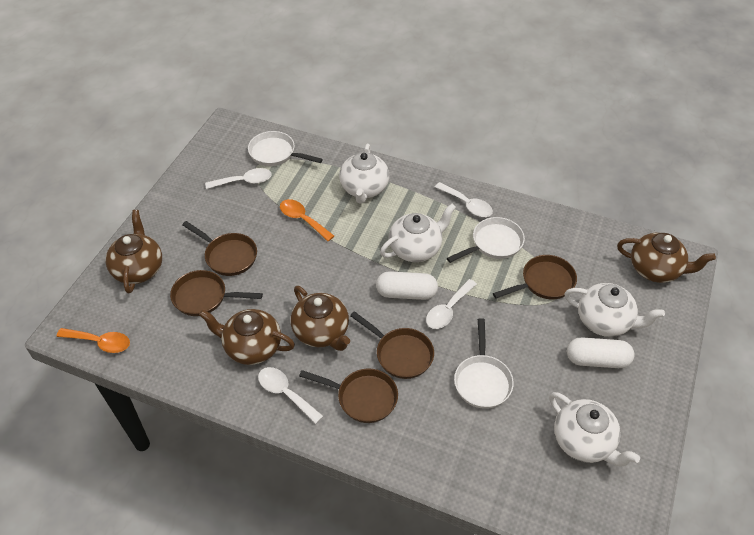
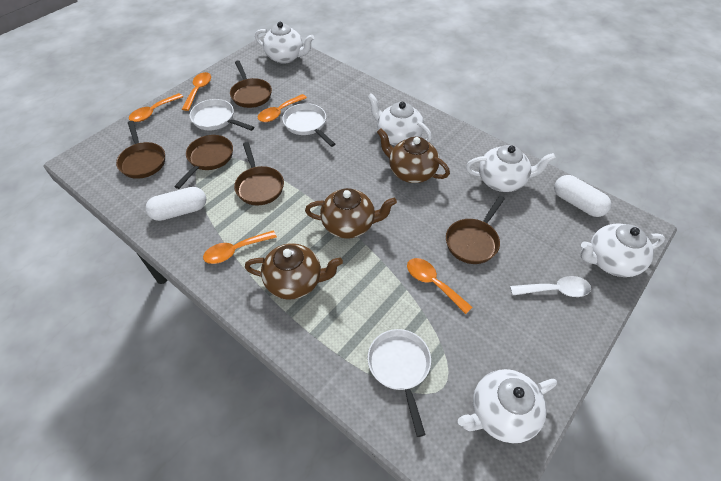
brown teapot: 4 -> 3
orange spoon: 2 -> 5
white spoon: 4 -> 1
white teapot: 4 -> 5

